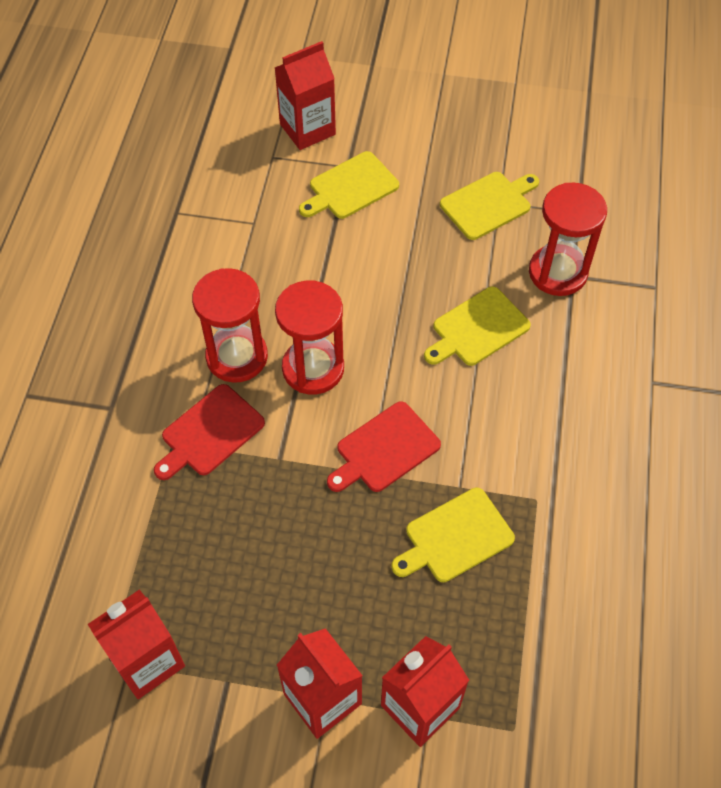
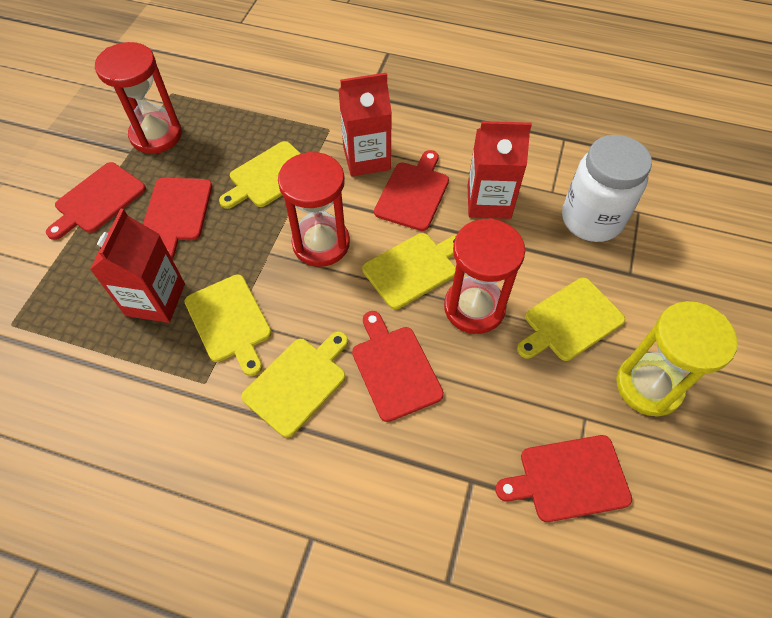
red carton: 4 -> 3
red cutting board: 2 -> 5
white jar: 0 -> 1
yellow cutting board: 4 -> 5
yellow hourglass: 0 -> 1

